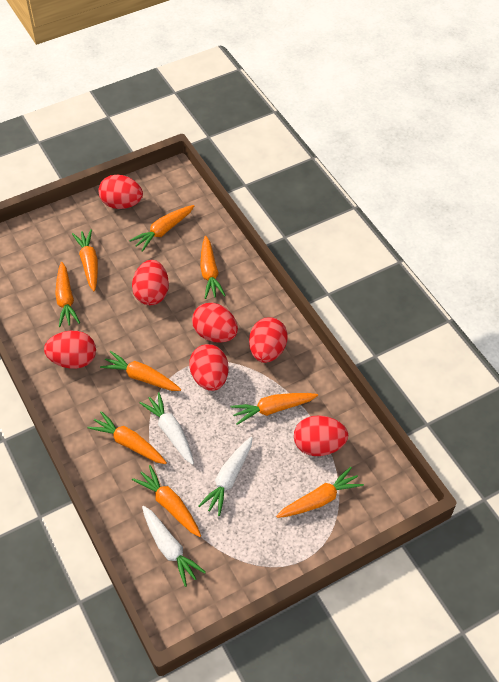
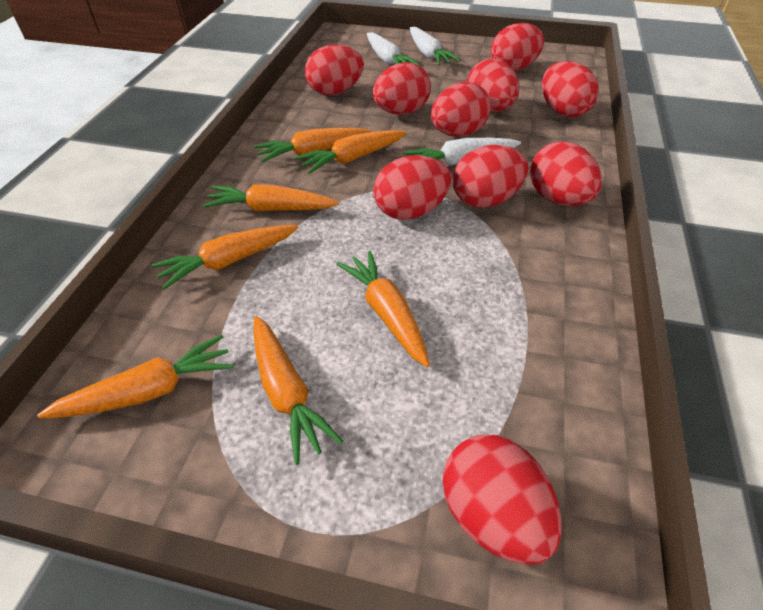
orange carrot: 9 -> 7
red egg: 7 -> 10

